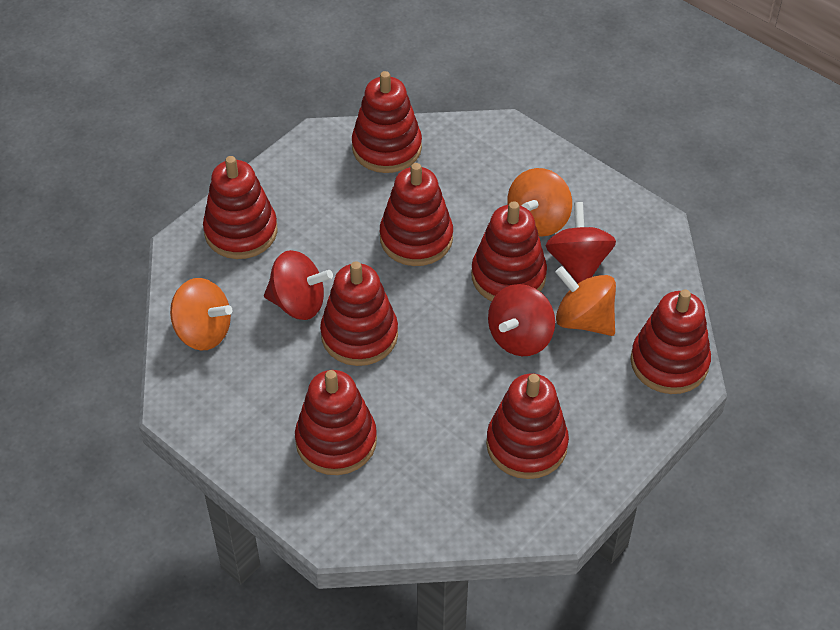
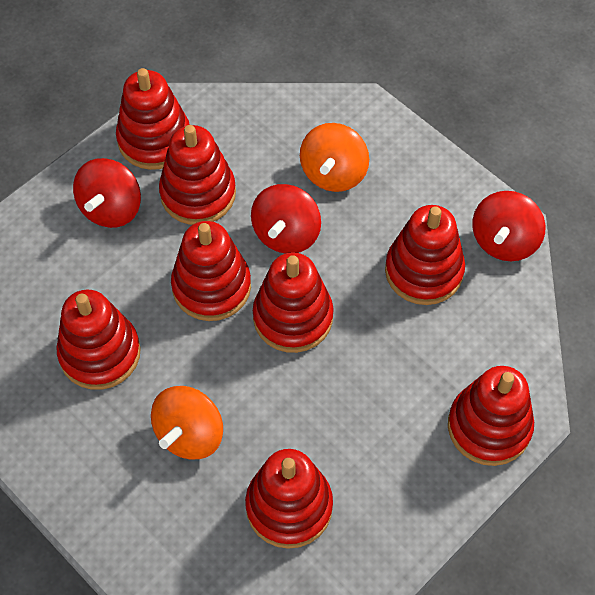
orange spinning top: 3 -> 2

